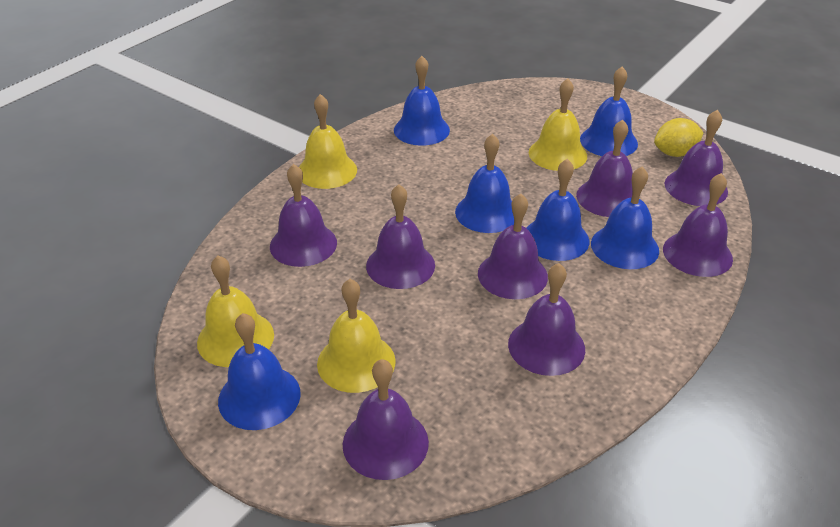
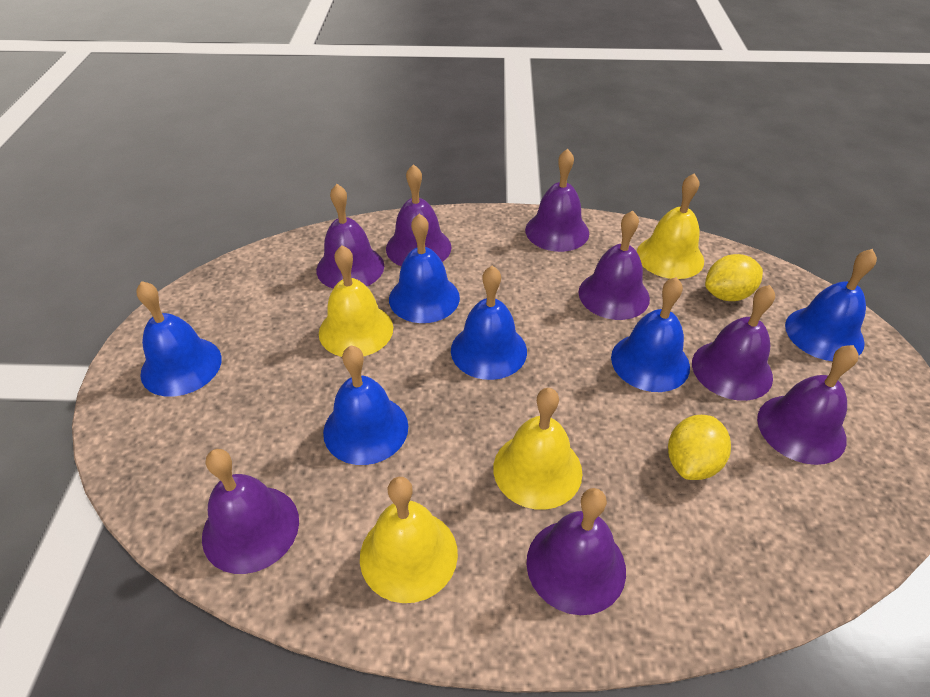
yellow lemon: 1 -> 2

